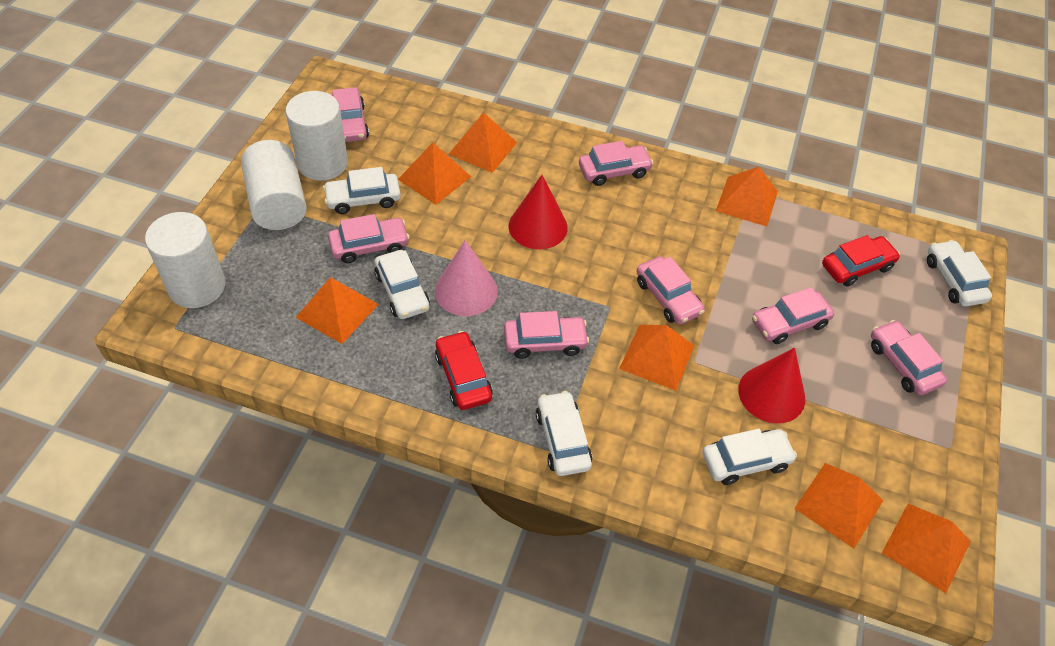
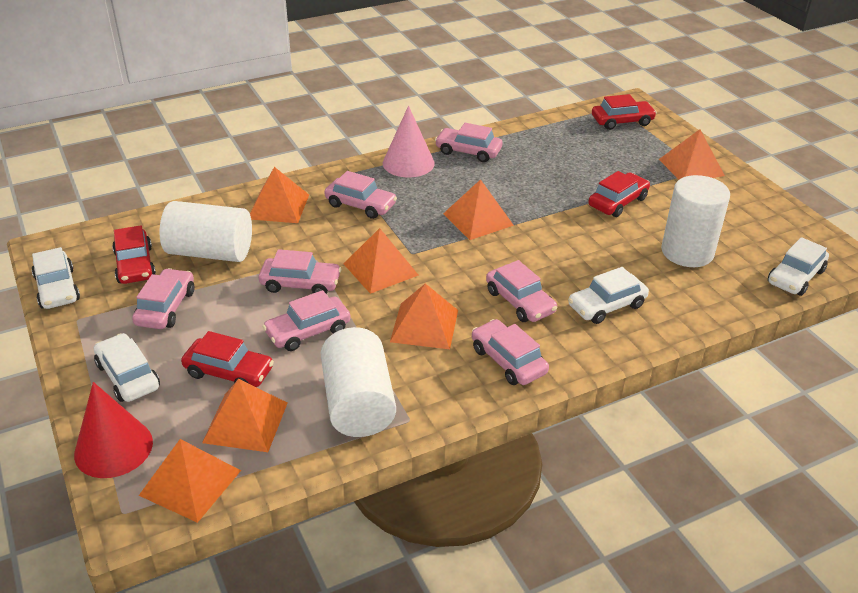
red car: 2 -> 4
red cone: 2 -> 1
white car: 5 -> 4

